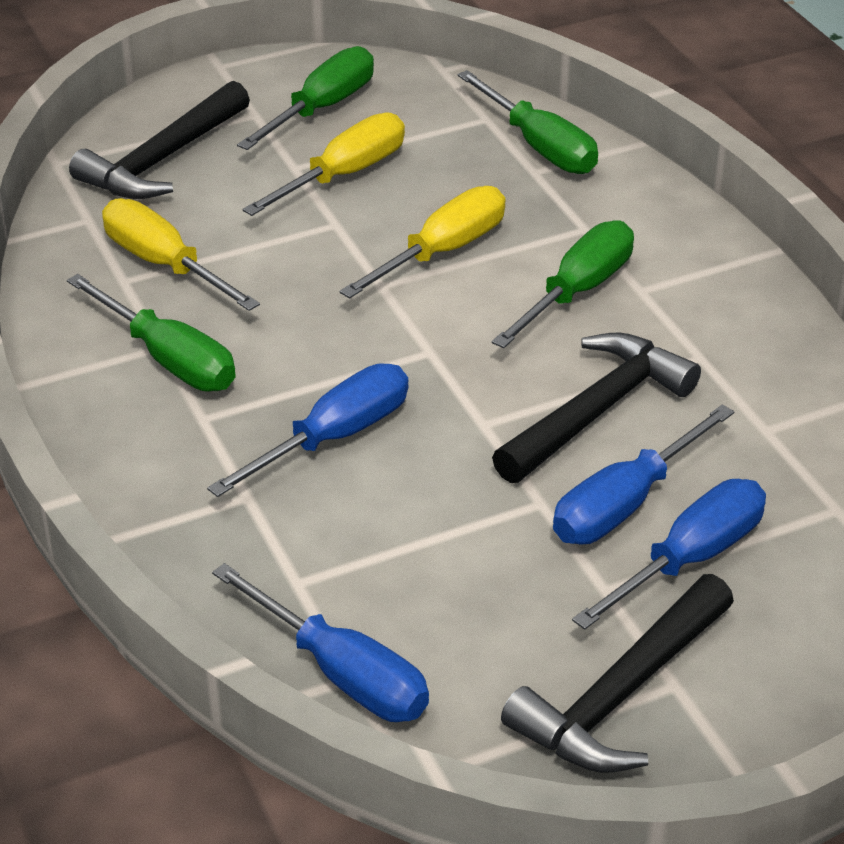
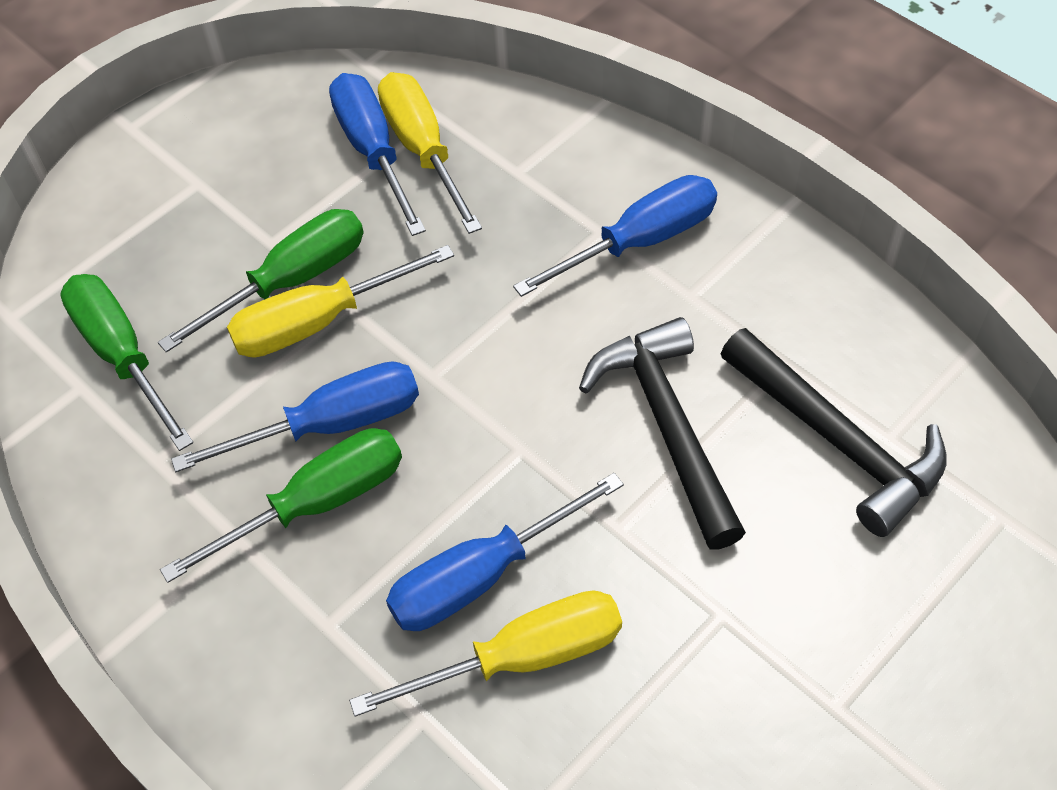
black hammer: 3 -> 2
green screwdriver: 4 -> 3

